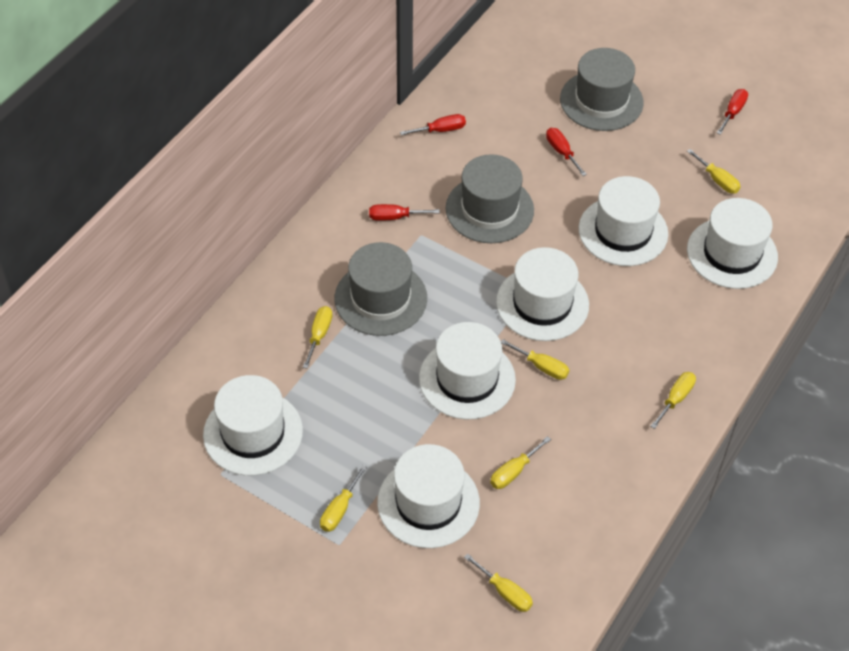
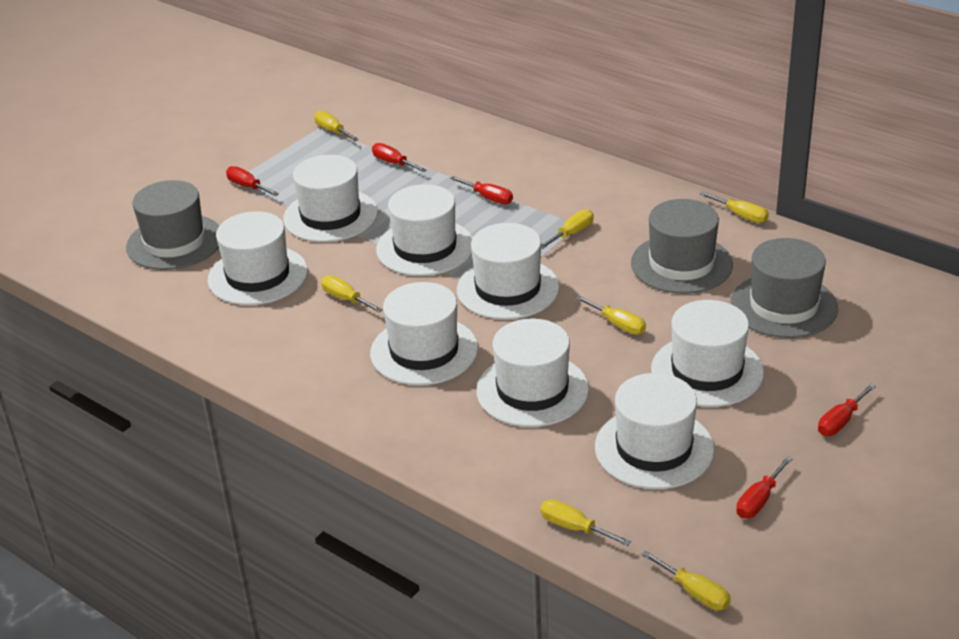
red screwdriver: 4 -> 5
white hat: 6 -> 8

